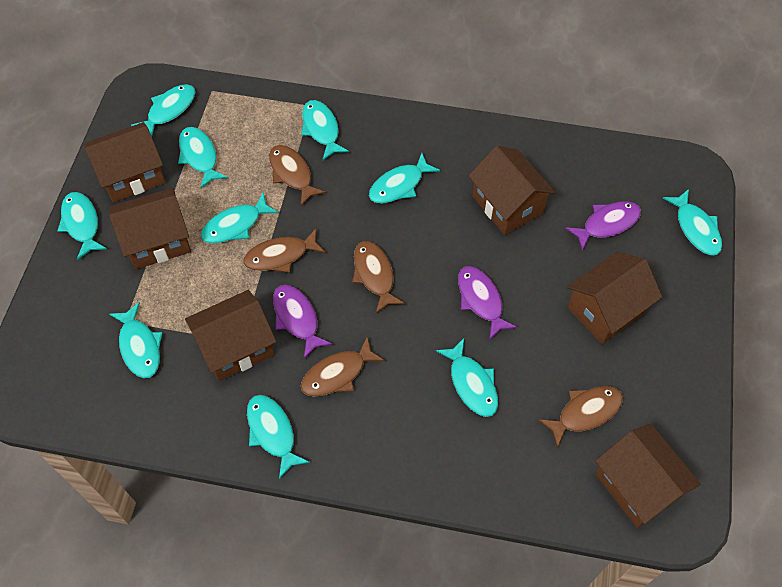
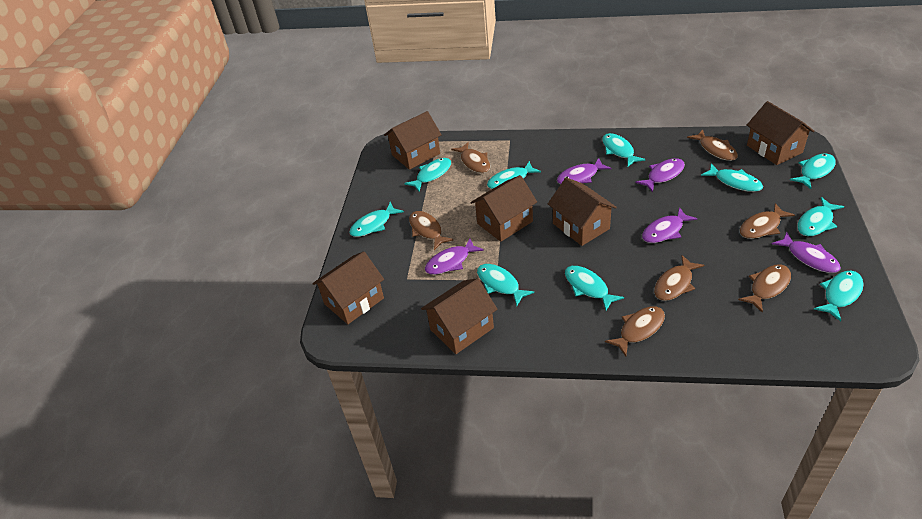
brown fish: 5 -> 7
purple fish: 3 -> 5

